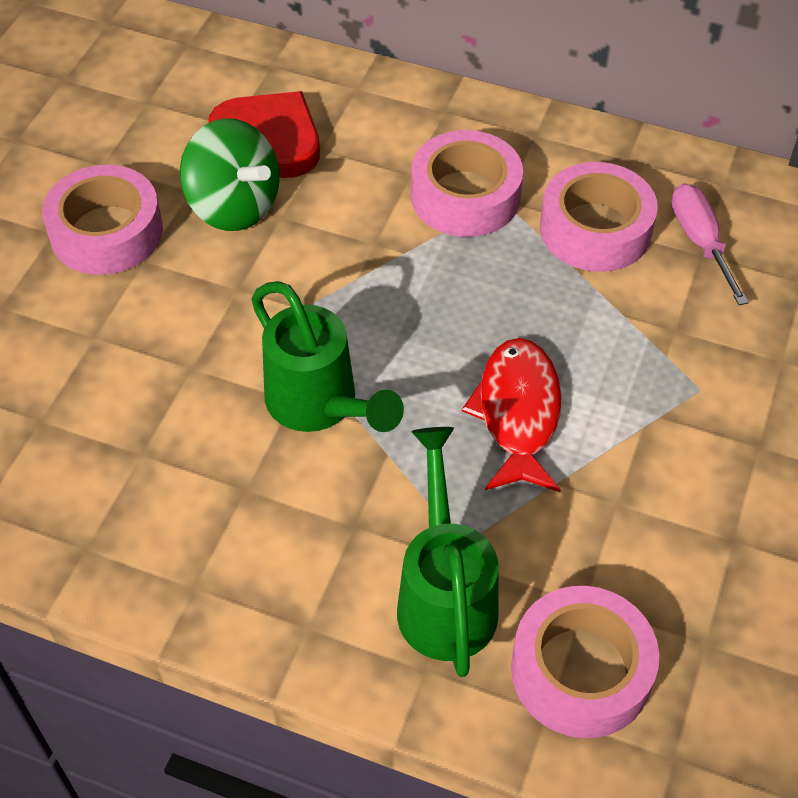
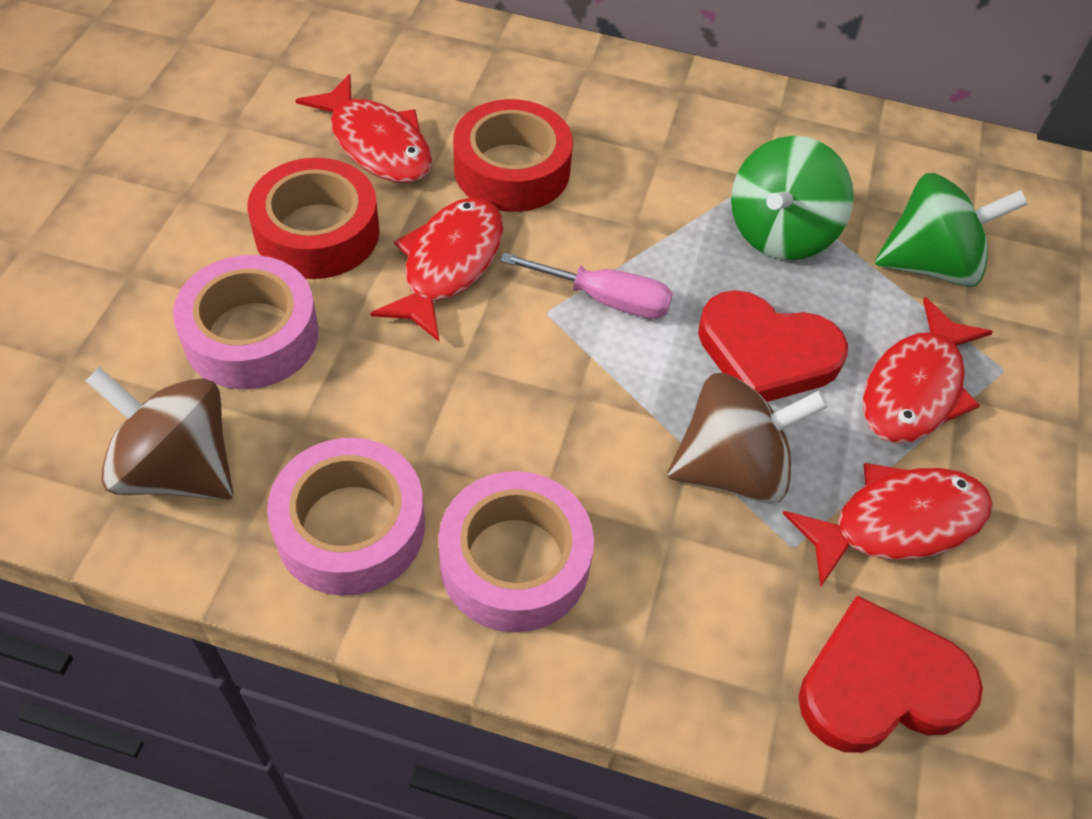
brown spinning top: 0 -> 2
green spinning top: 1 -> 2
green watering can: 2 -> 0
pink tape: 4 -> 3
red fish: 1 -> 4
red heart: 1 -> 2
red tape: 0 -> 2

